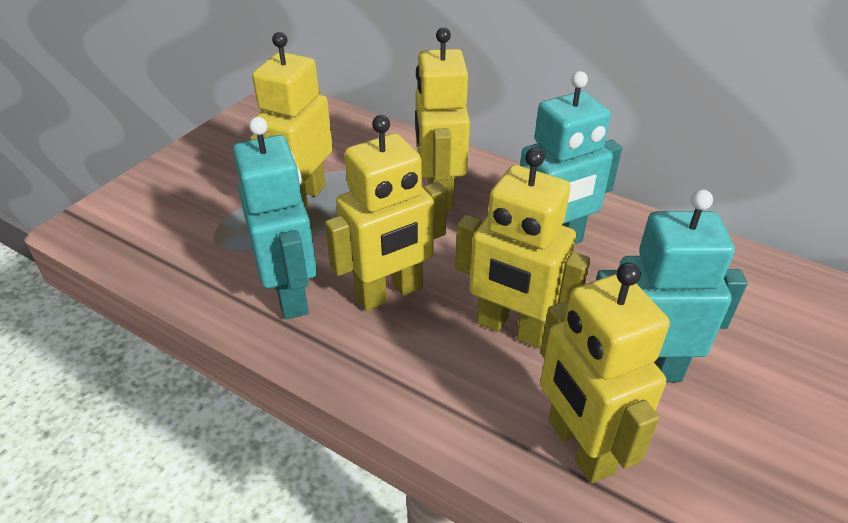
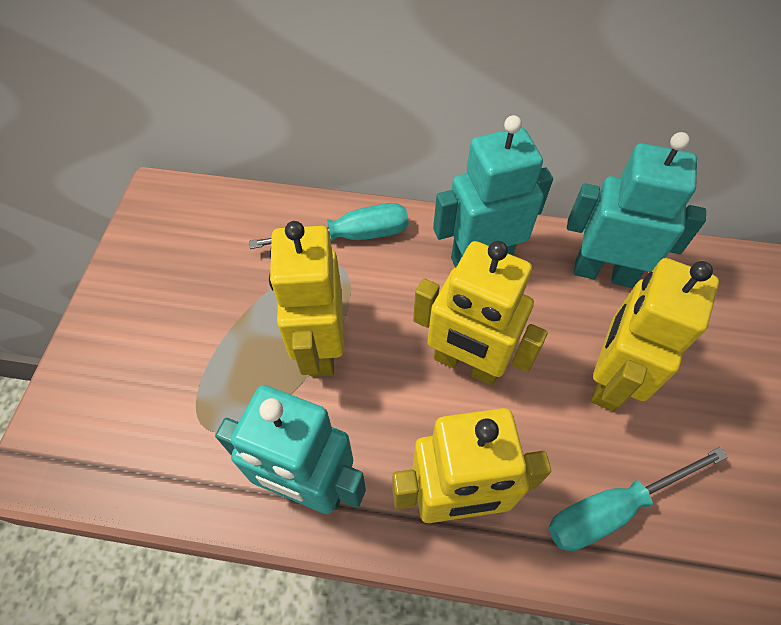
turquoise screwdriver: 0 -> 2
yellow robot: 5 -> 4

